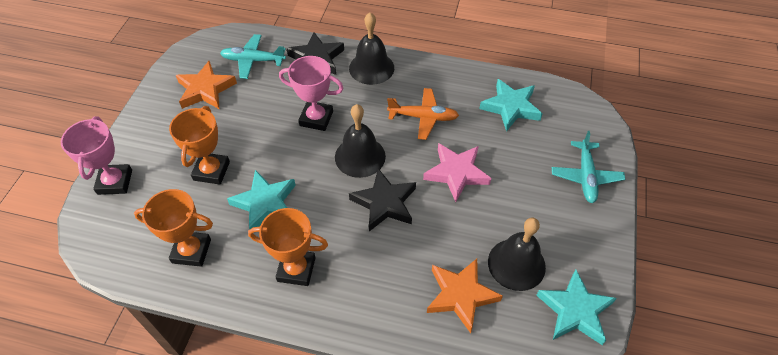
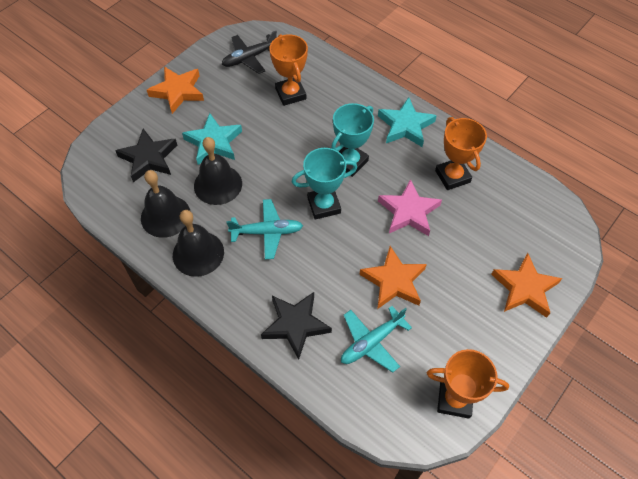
black plane: 0 -> 1
orange plane: 1 -> 0
orange star: 2 -> 3
pink trophy: 2 -> 0
turquoise star: 3 -> 2
turquoise trophy: 0 -> 2

